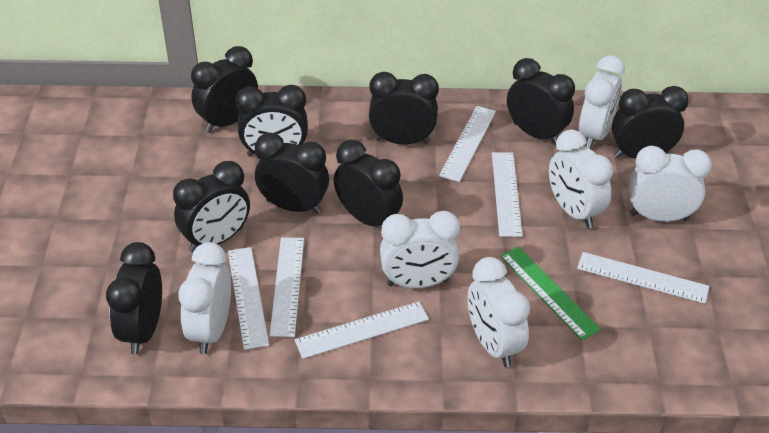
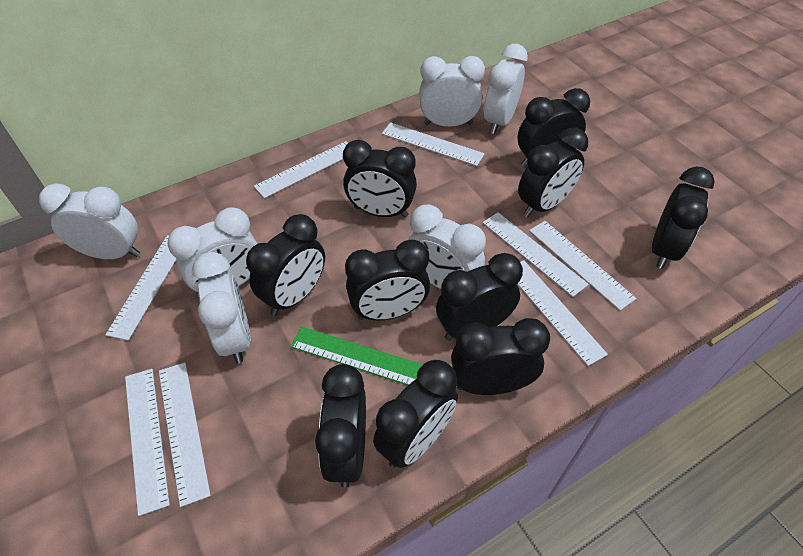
black clock: 9 -> 10
white ruler: 6 -> 8

